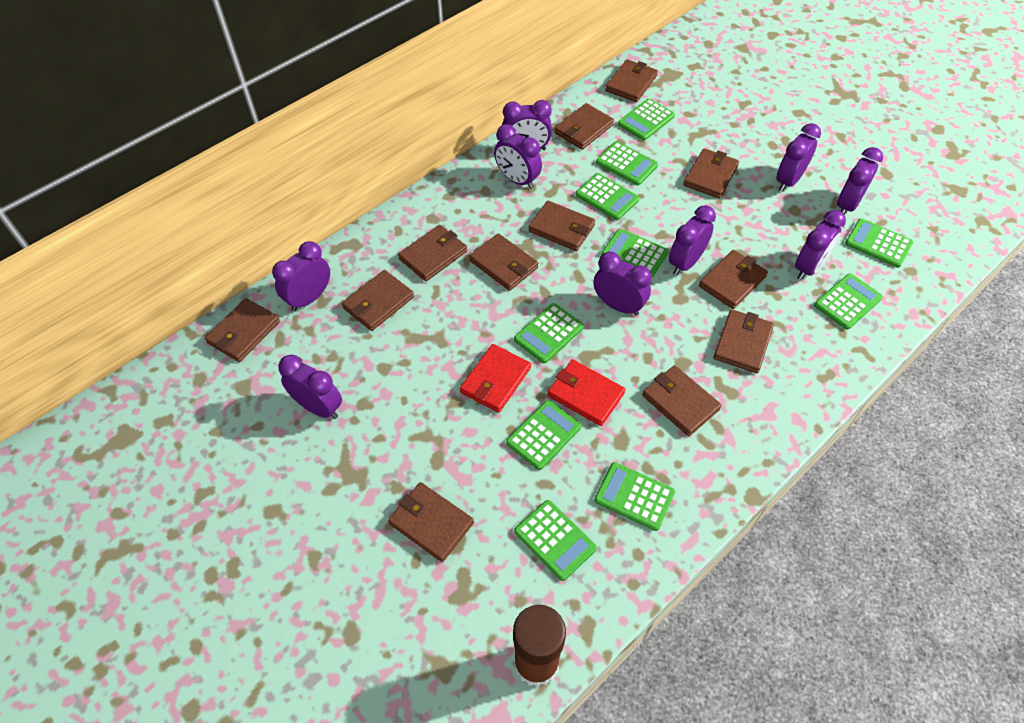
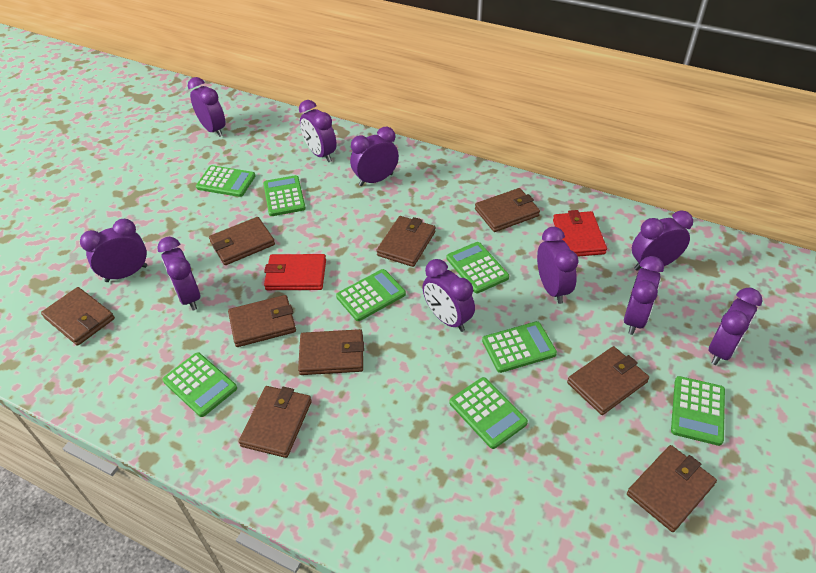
brown glue stick: 1 -> 0
brown wallet: 12 -> 9
green calculator: 10 -> 8
purple clock: 9 -> 10

